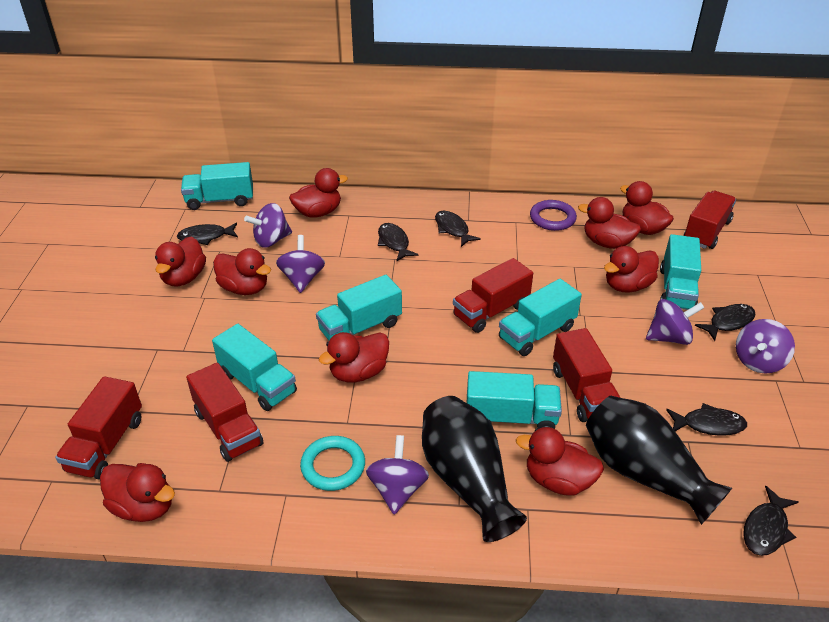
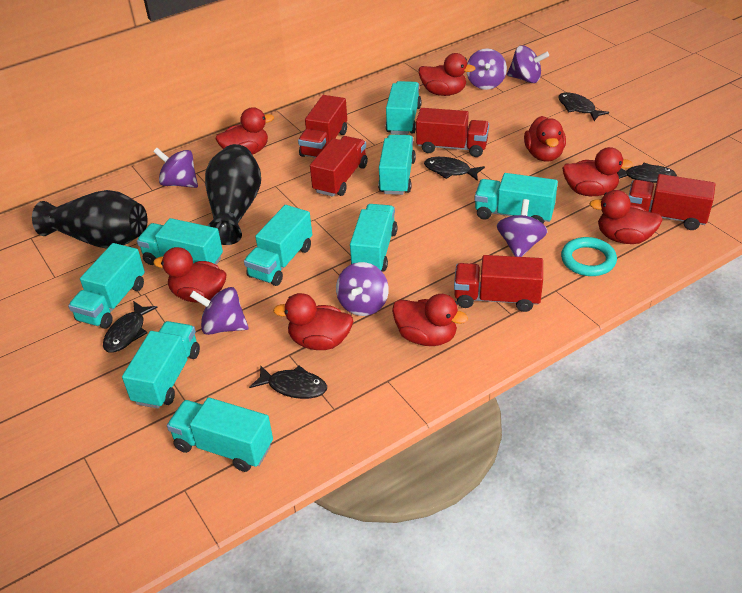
black fish: 6 -> 5
purple ring: 1 -> 0
purple spinning top: 5 -> 6
red duck: 9 -> 8
turquoise truck: 6 -> 9

